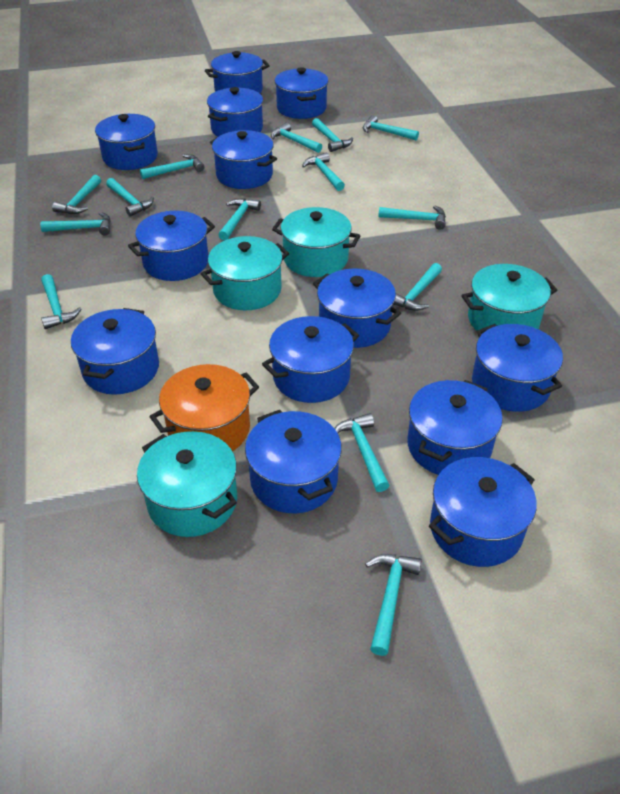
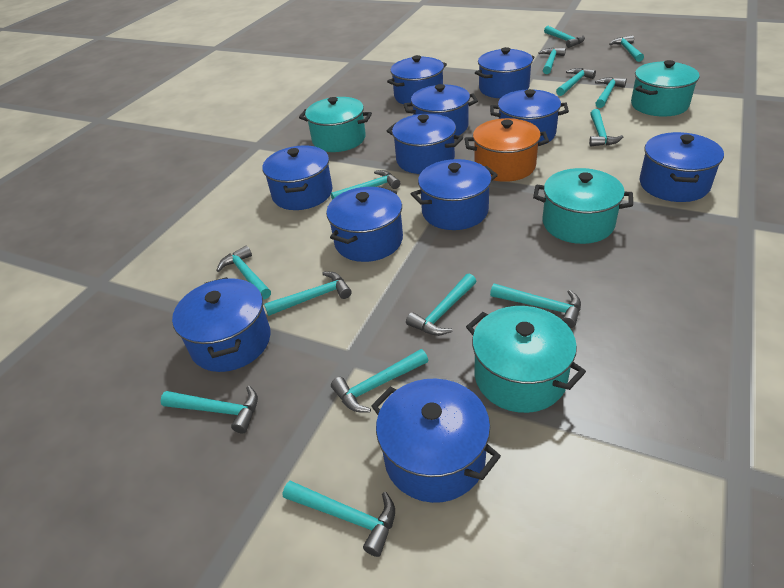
blue pot: 13 -> 11

